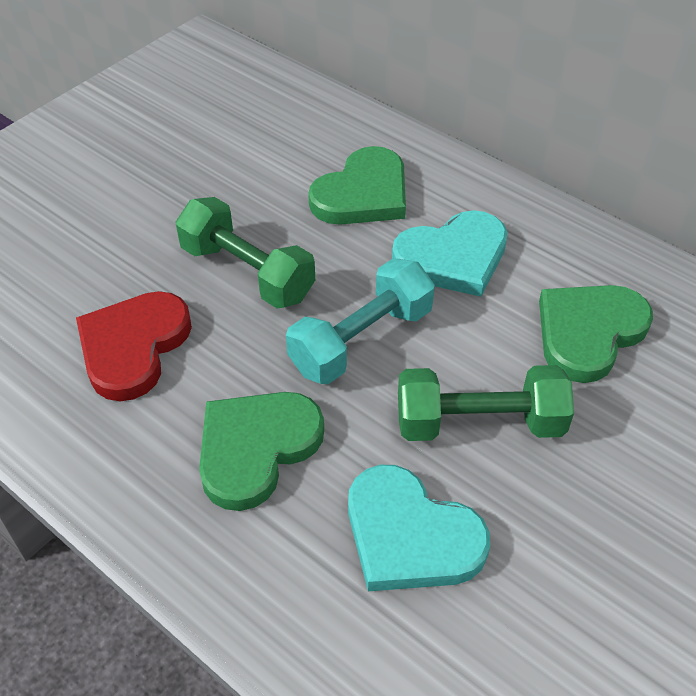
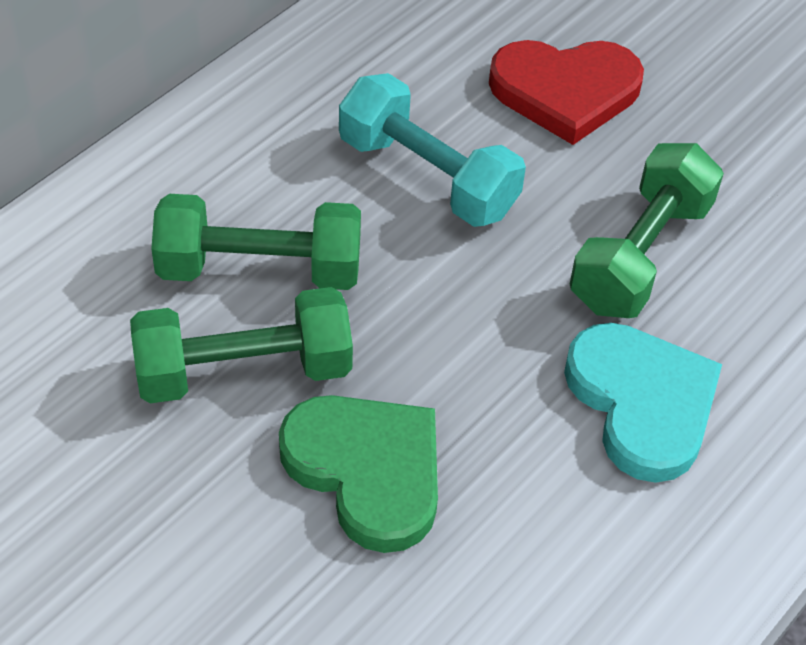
green dumbbell: 2 -> 3
green heart: 3 -> 1
turquoise heart: 2 -> 1

